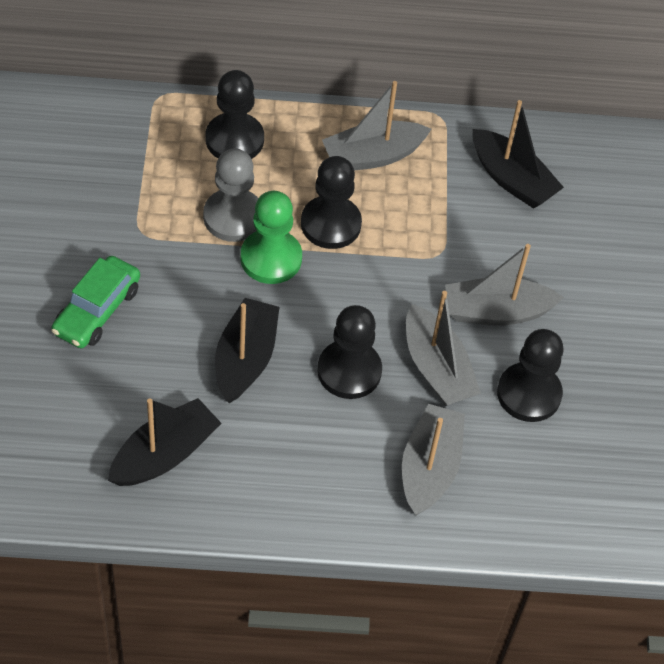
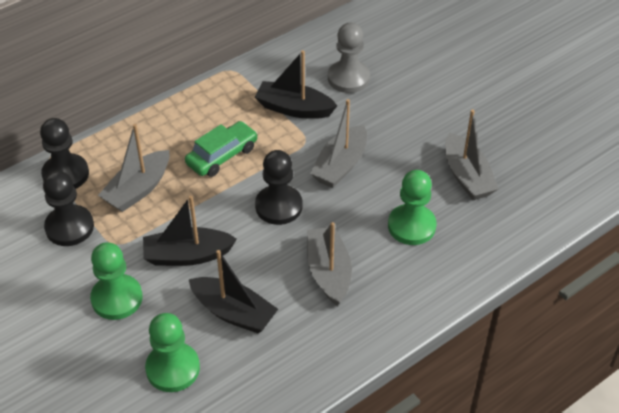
black pawn: 4 -> 3
green pawn: 1 -> 3

